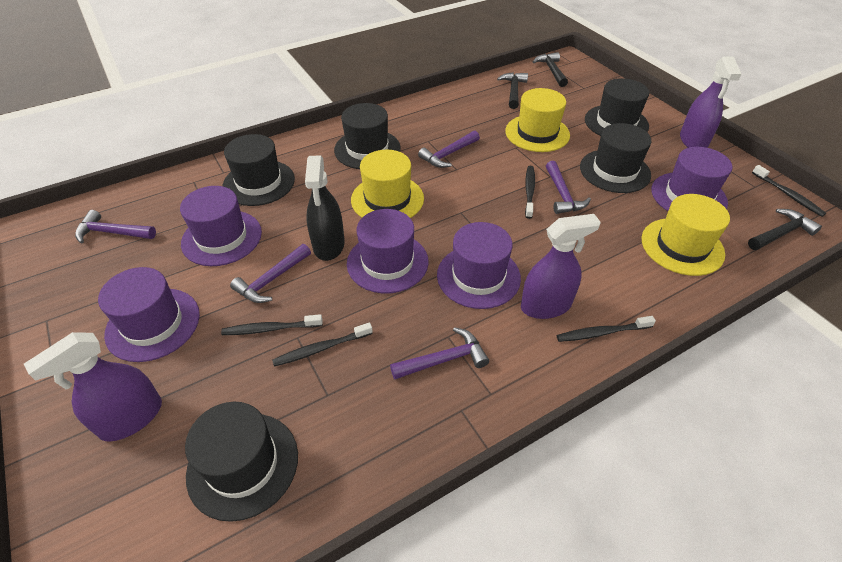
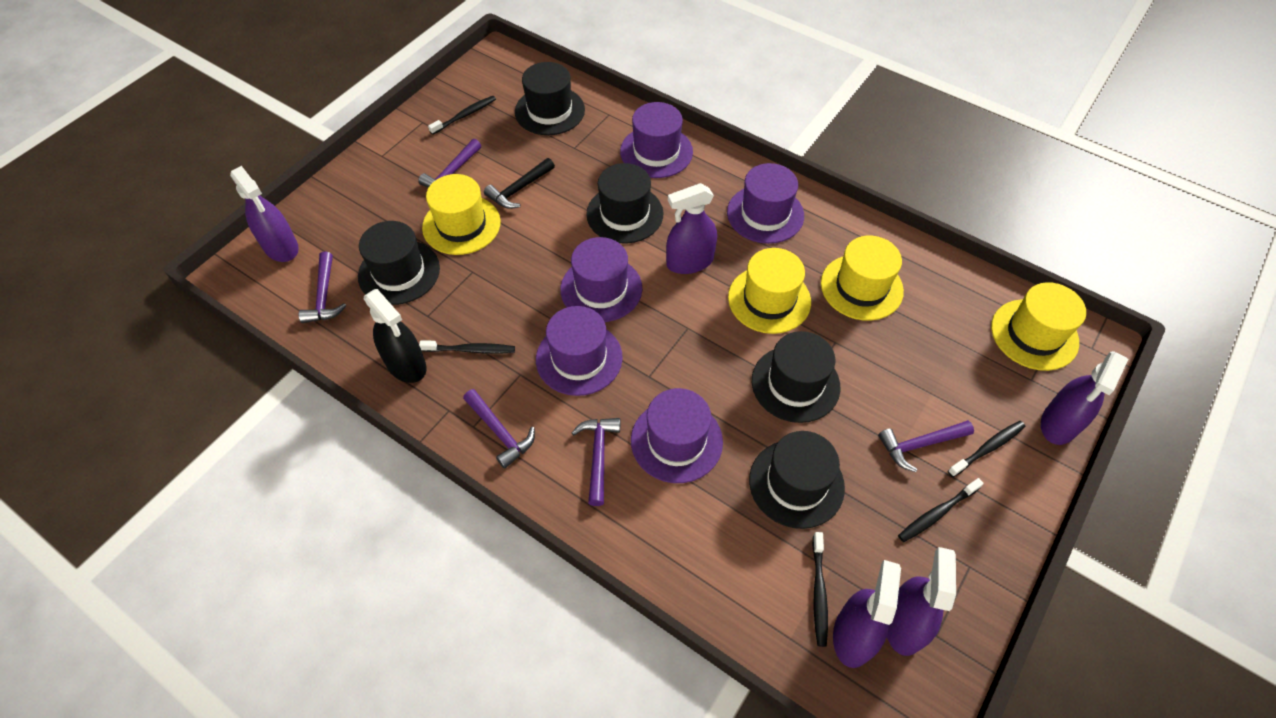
black hammer: 3 -> 1
purple spray bottle: 3 -> 5
yellow hat: 3 -> 4

